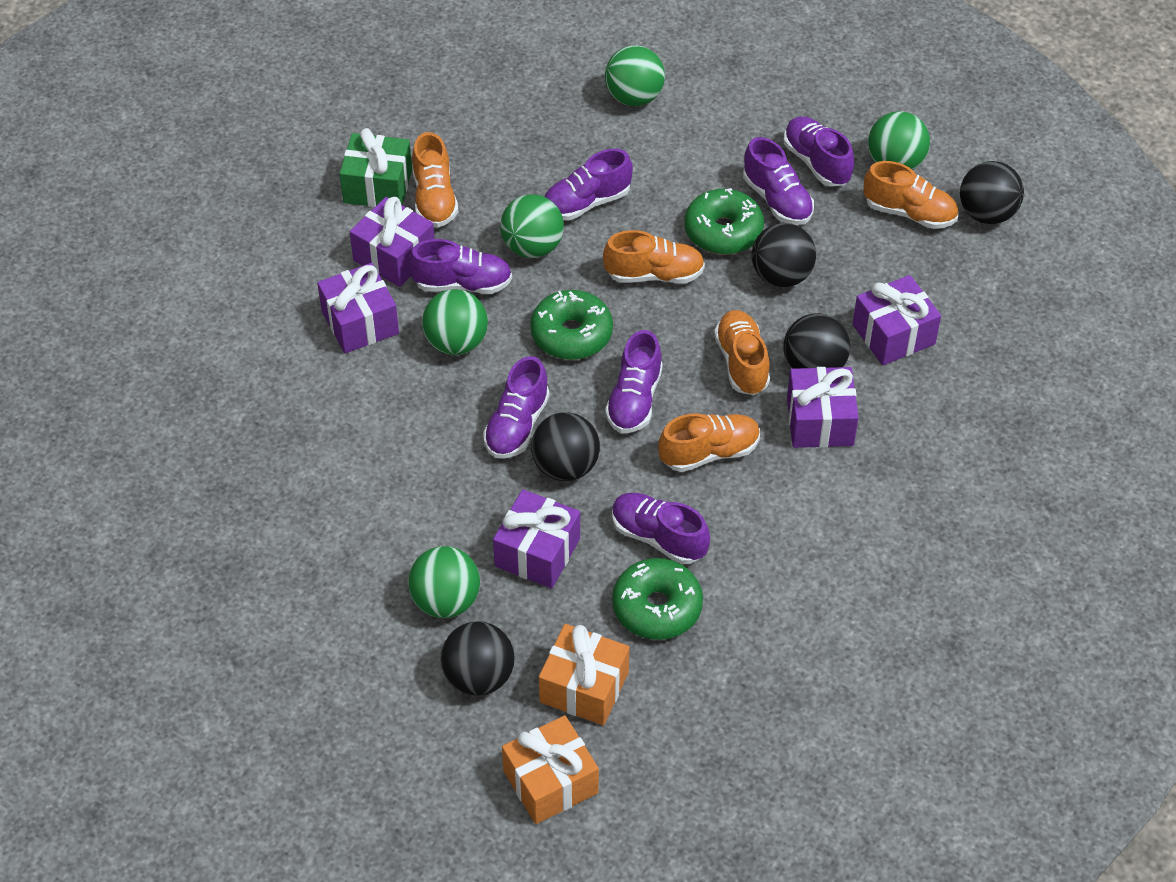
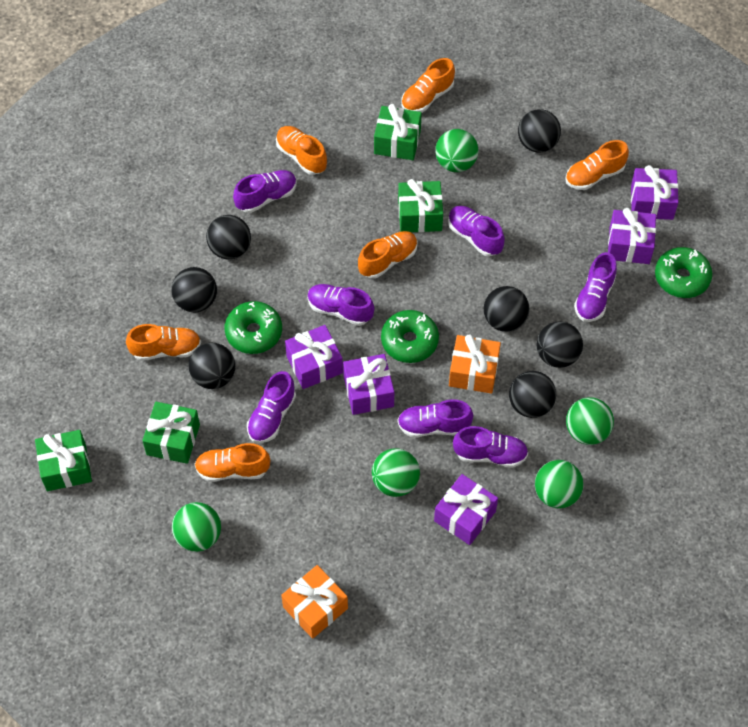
black ball: 5 -> 7
green gift: 1 -> 4
orange shoe: 5 -> 6

